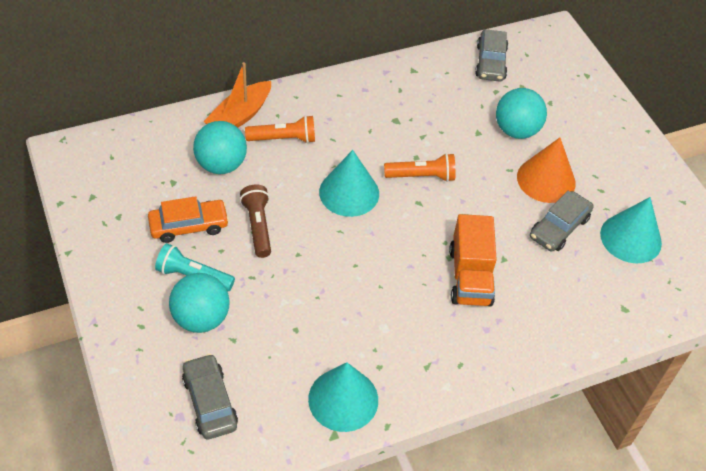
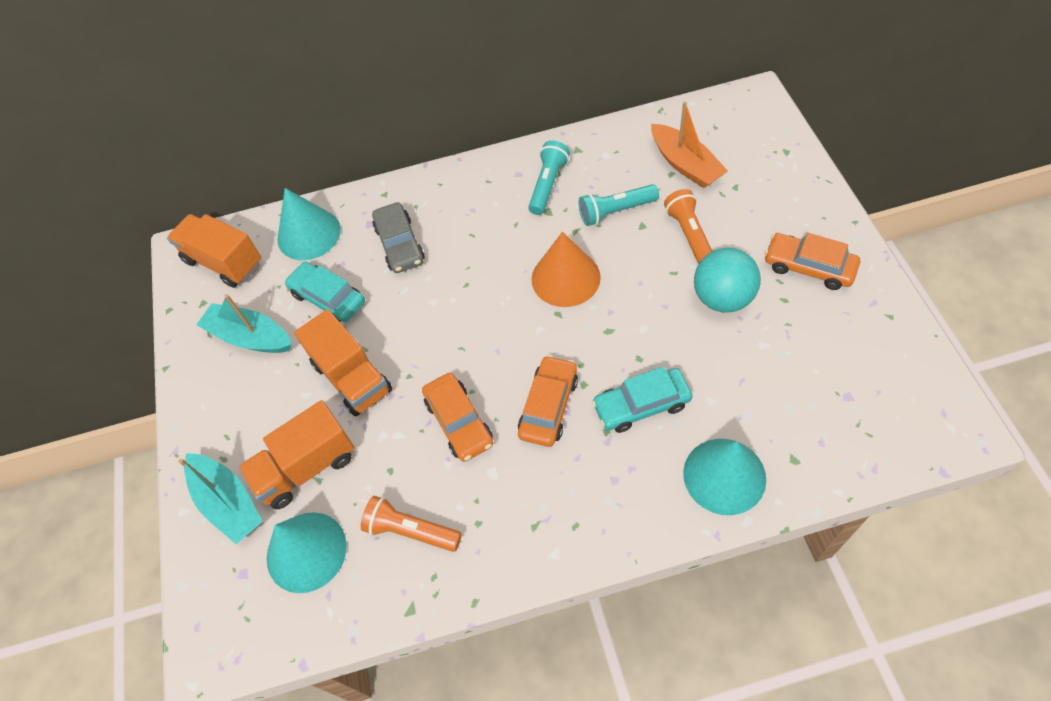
brown flashlight: 1 -> 0
grey car: 3 -> 1
orange car: 1 -> 3
orange truck: 1 -> 3
turquoise ball: 3 -> 1
turquoise boat: 0 -> 2
turquoise car: 0 -> 2
turquoise flashlight: 1 -> 2

